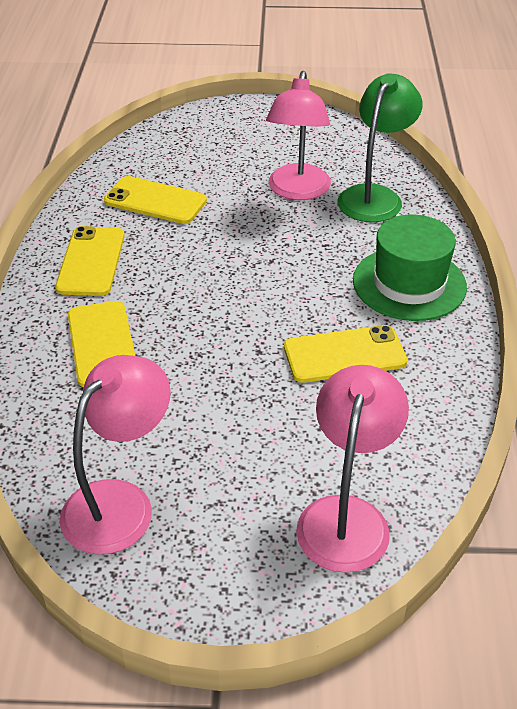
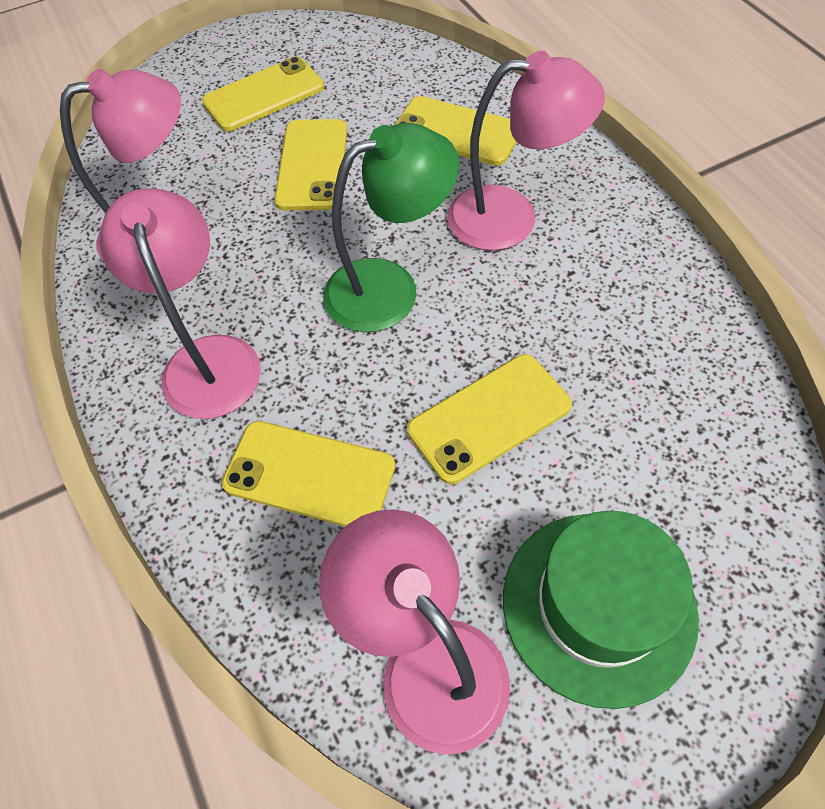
pink lamp: 3 -> 4
yellow phone: 4 -> 5

